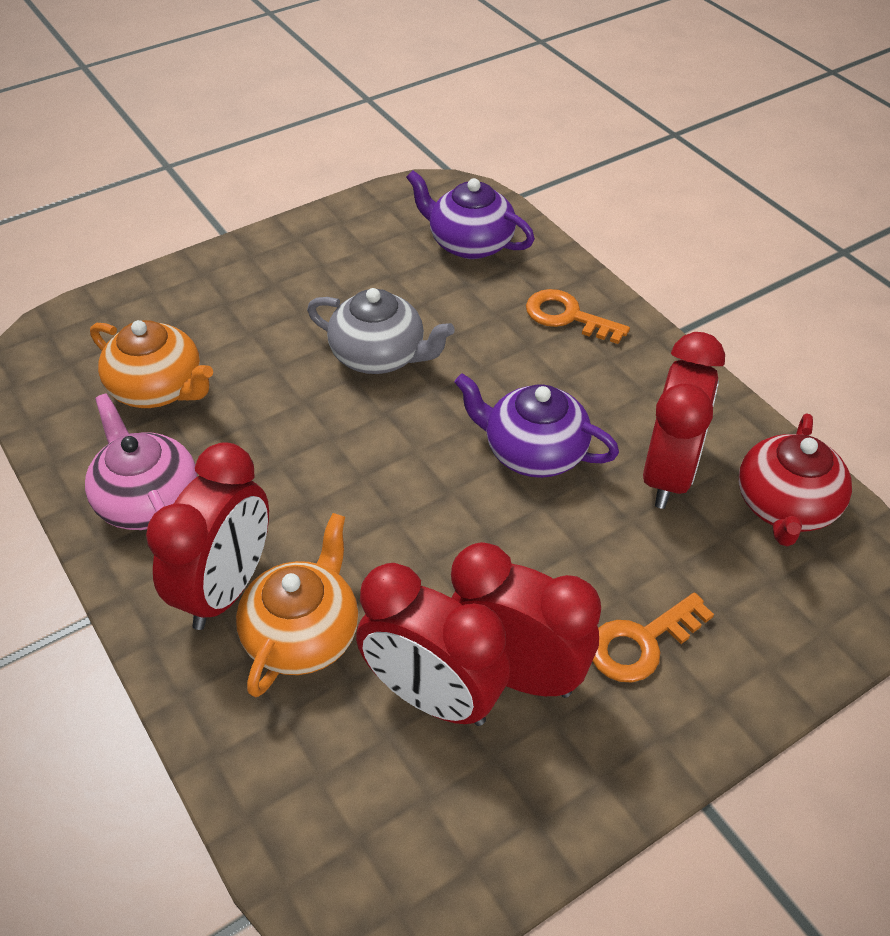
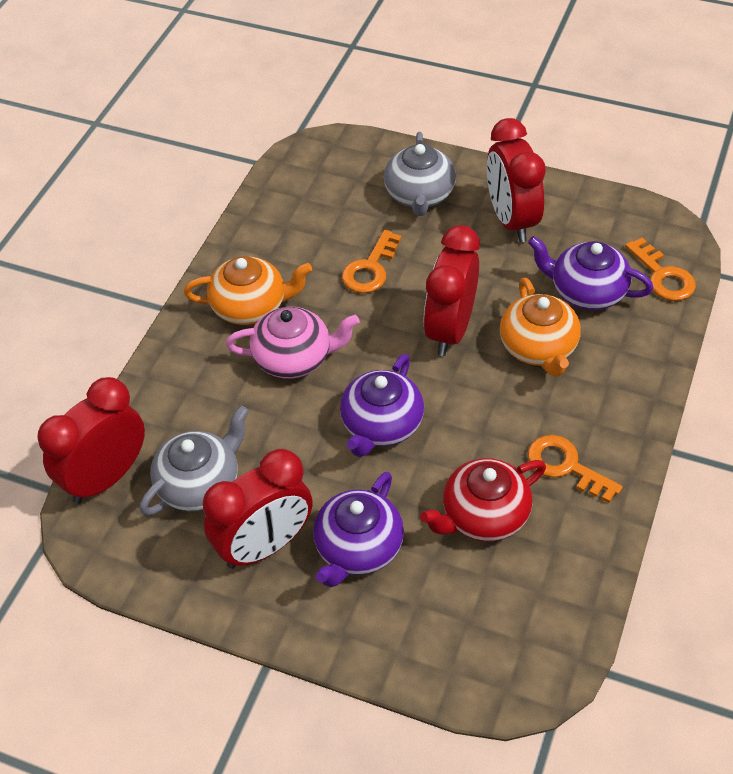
grey teapot: 1 -> 2
orange key: 2 -> 3
purple teapot: 2 -> 3

